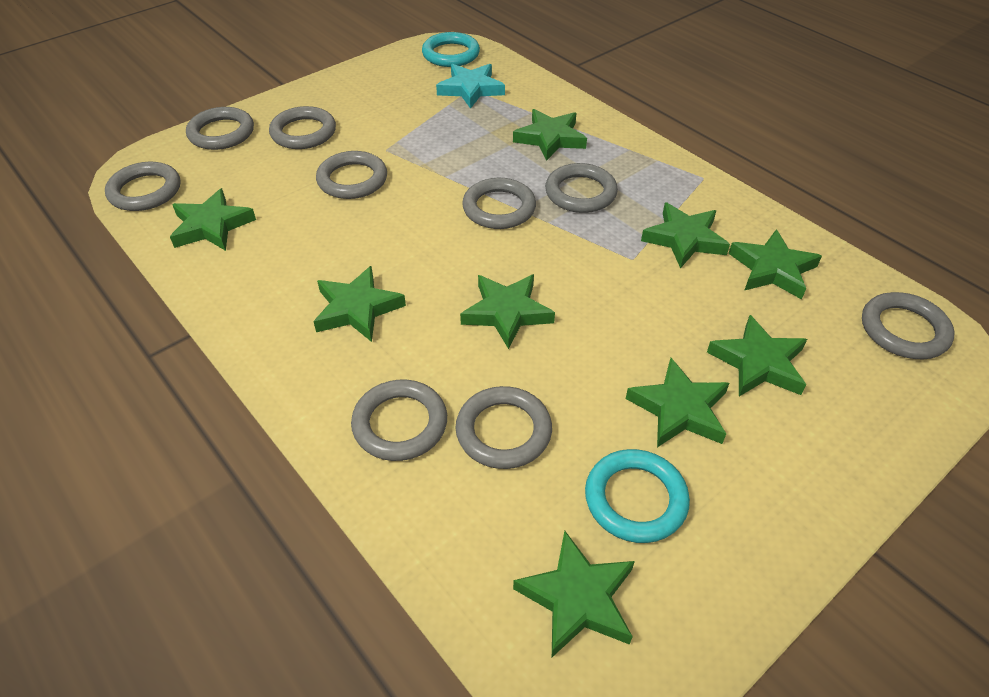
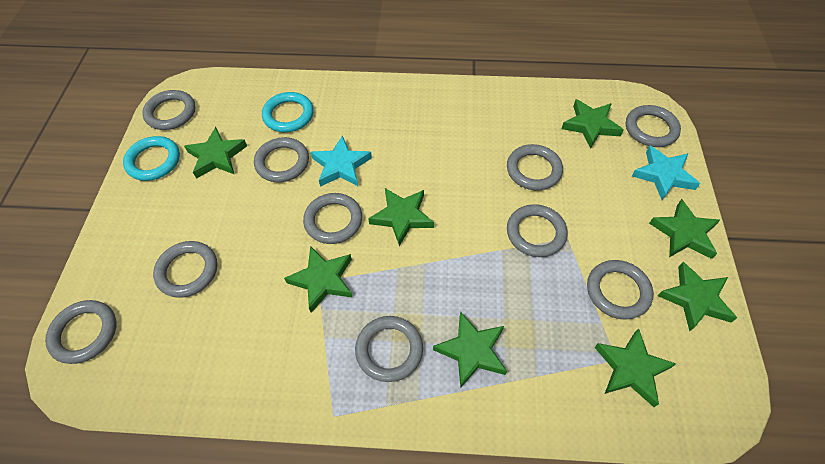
green star: 9 -> 8
grey ring: 9 -> 10
turquoise star: 1 -> 2

